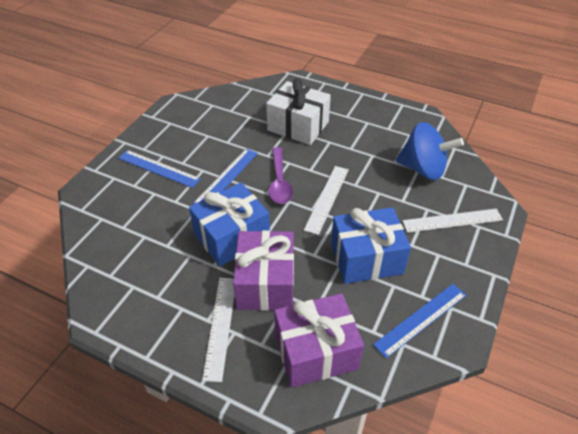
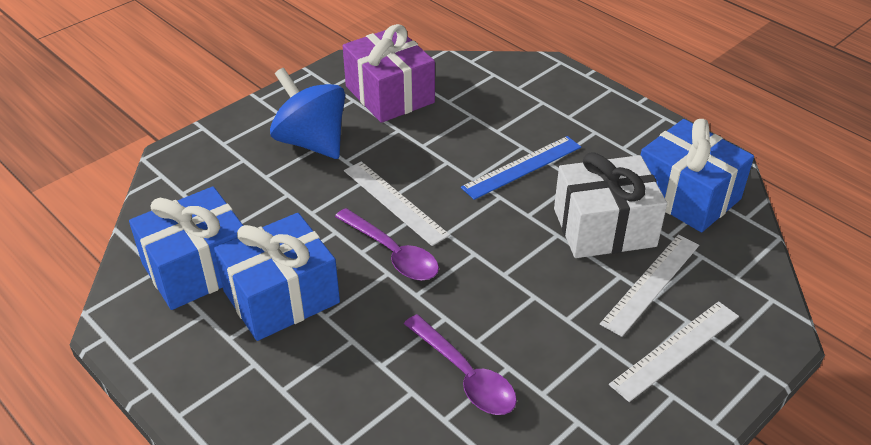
blue gift: 2 -> 3
blue ruler: 3 -> 1
purple gift: 2 -> 1
purple spoon: 1 -> 2

